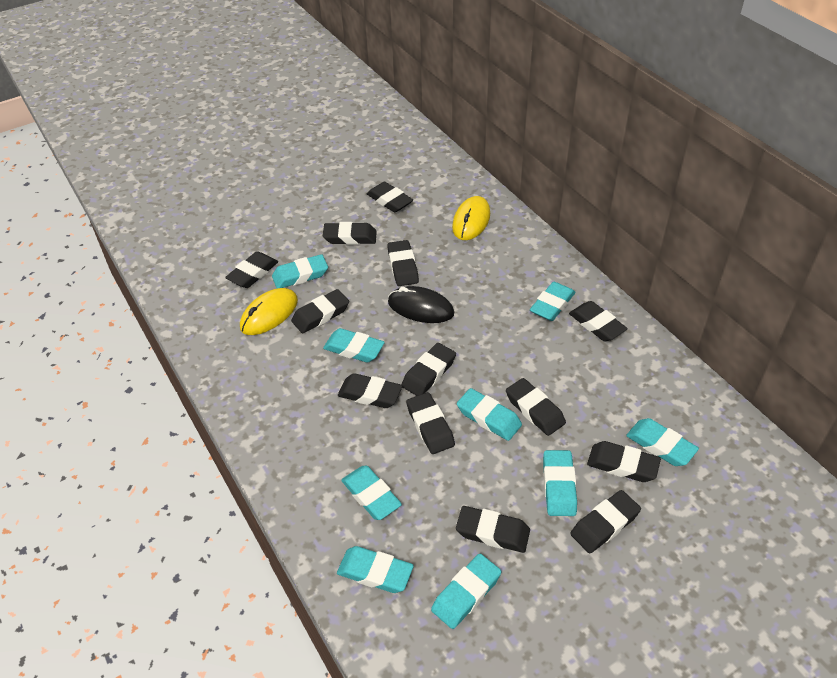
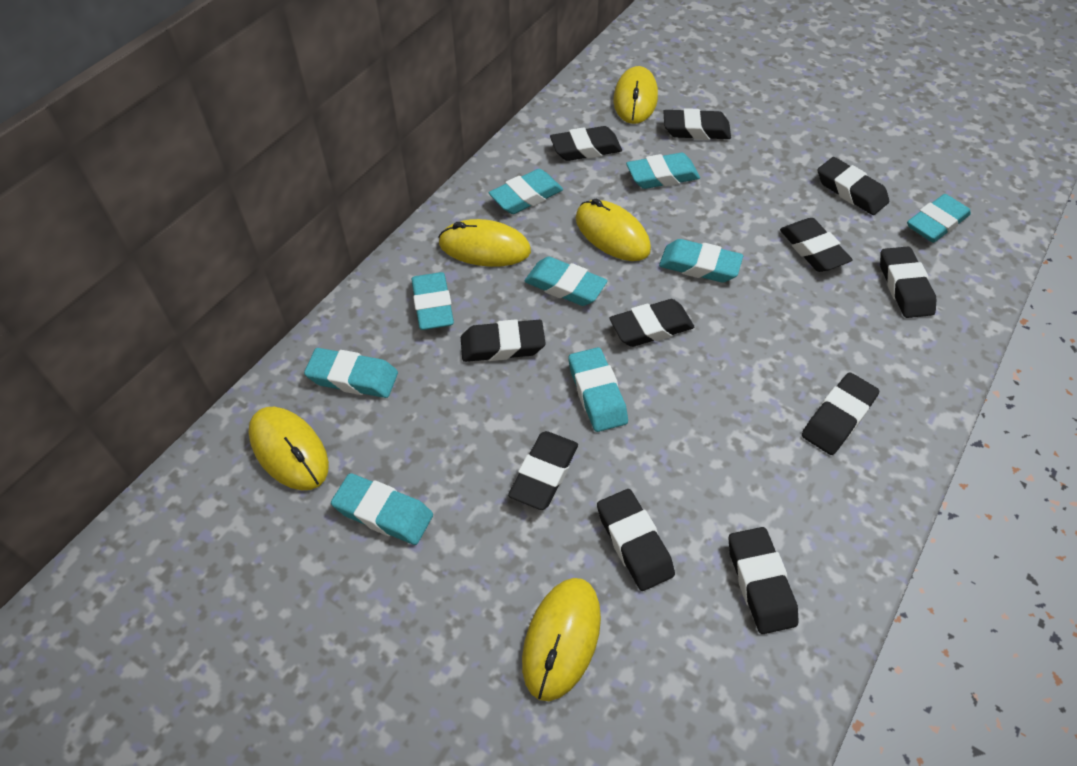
black eraser: 13 -> 11
black mouse: 1 -> 0
yellow mouse: 2 -> 5

